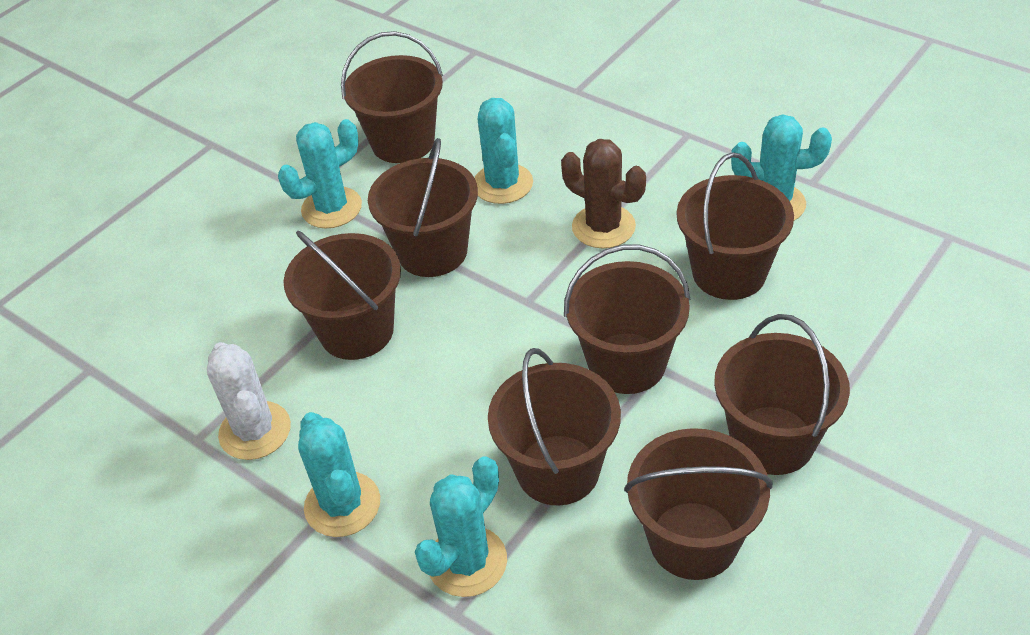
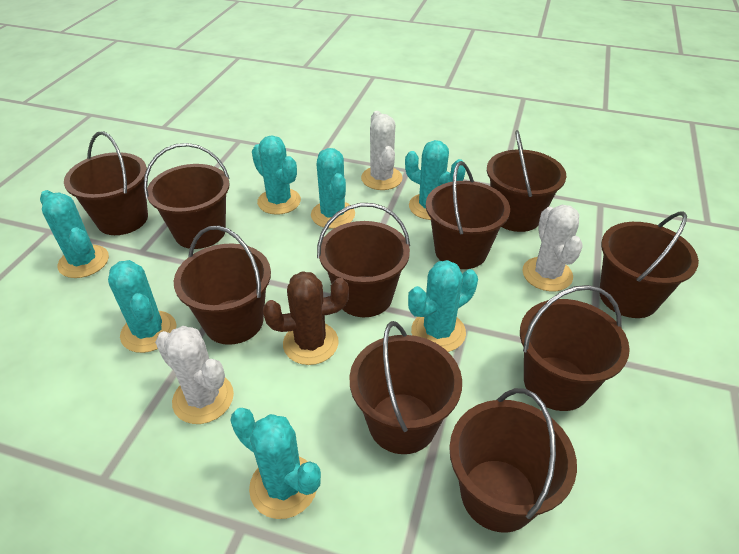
brown bucket: 8 -> 10
turquoise cactus: 5 -> 7
white cactus: 1 -> 3

